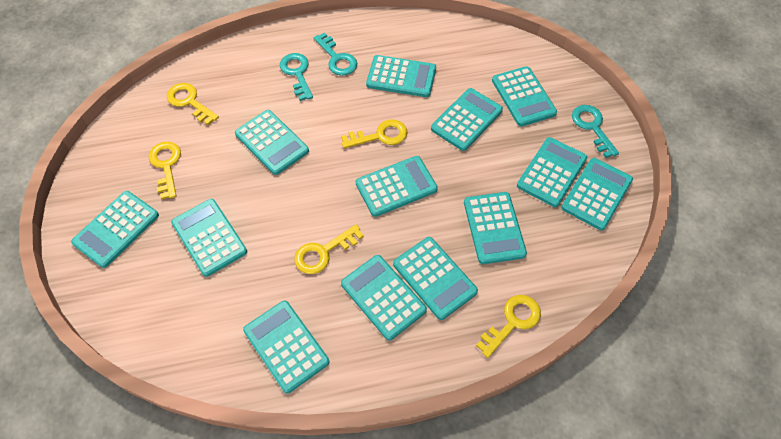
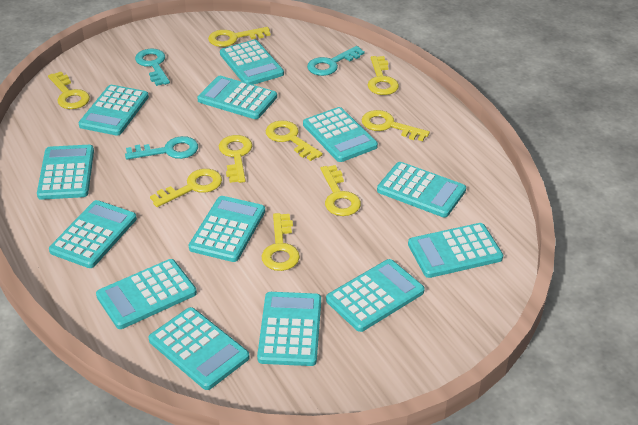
yellow key: 5 -> 9

